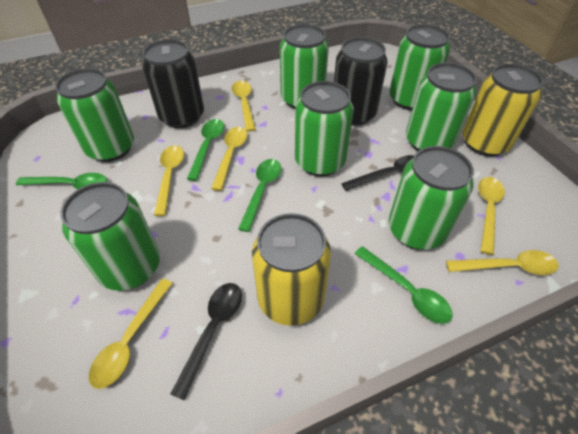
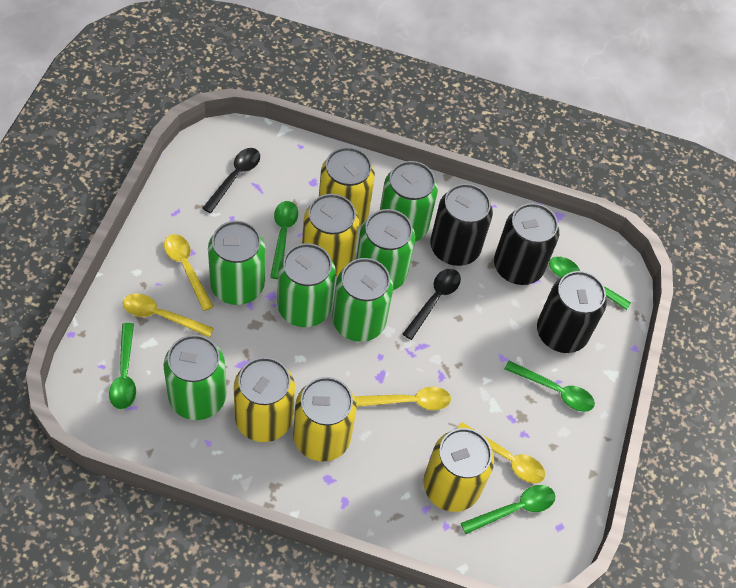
black can: 2 -> 3
green can: 7 -> 6
green spoon: 4 -> 5
yellow can: 2 -> 5
yellow spoon: 6 -> 4

